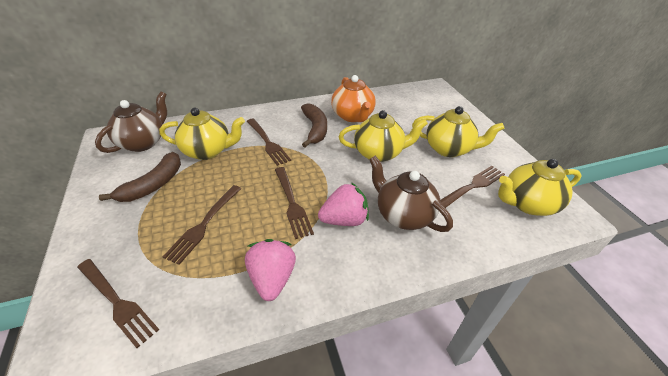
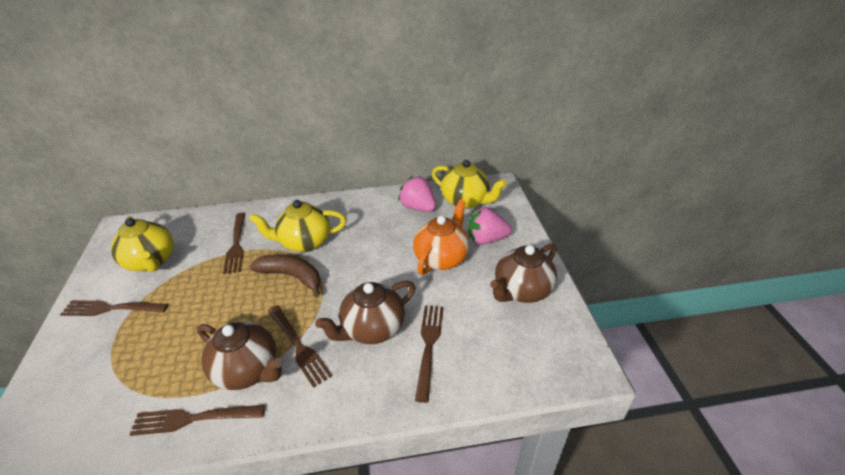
brown banana: 2 -> 1
brown teapot: 2 -> 3
yellow teapot: 4 -> 3

